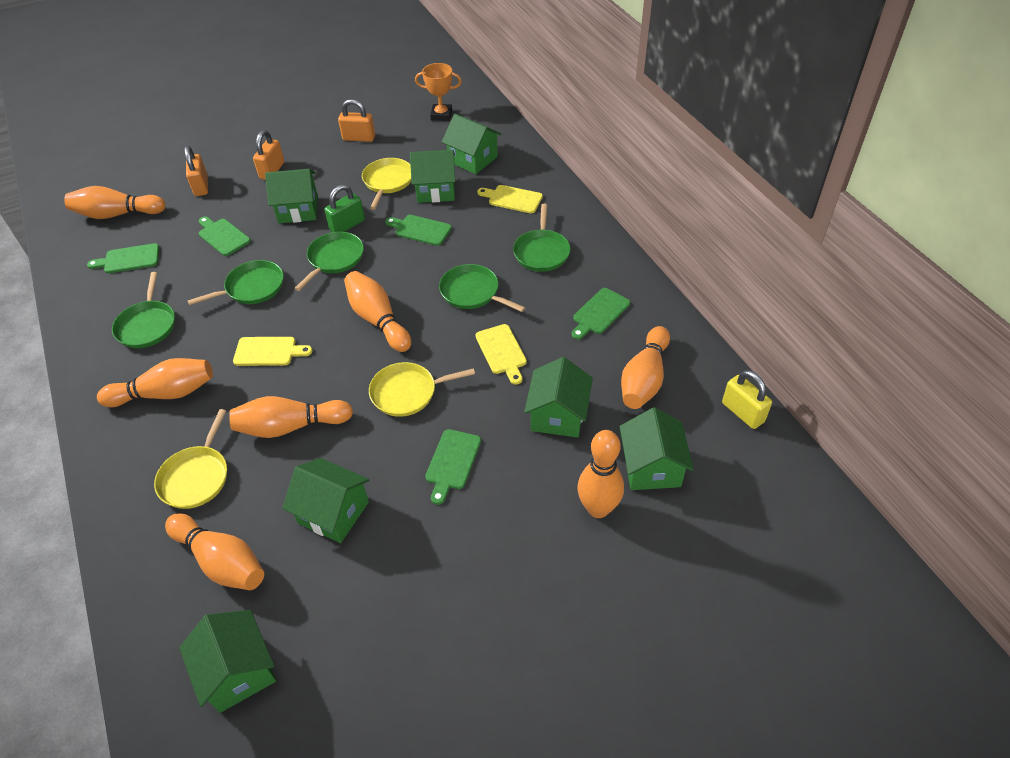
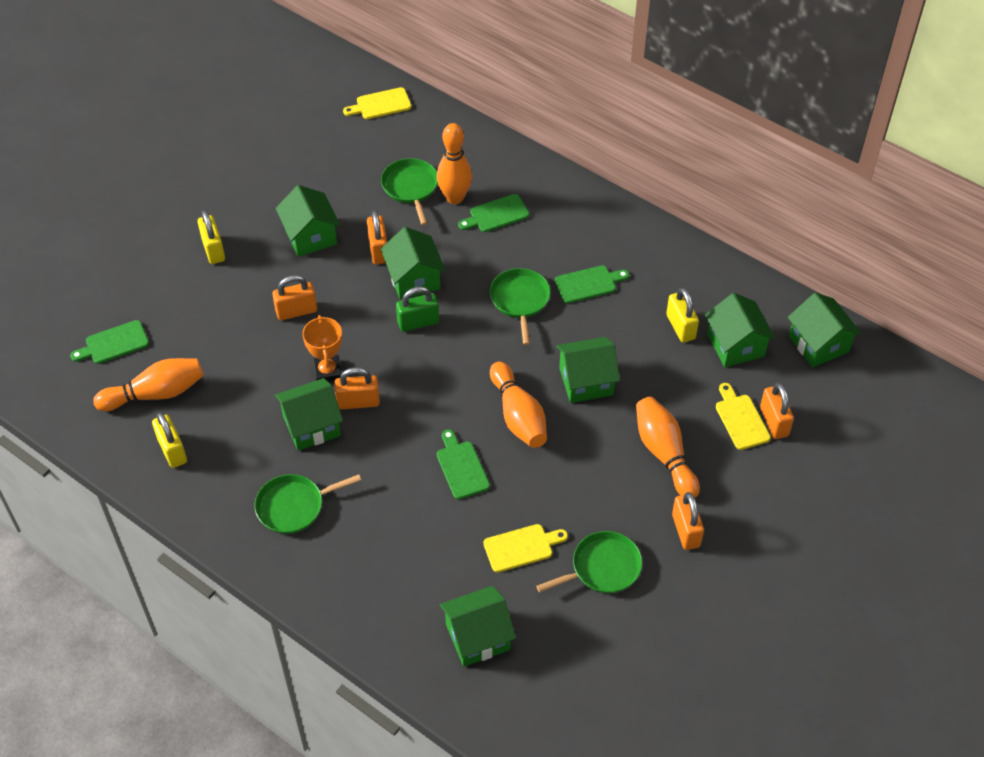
green cutting board: 5 -> 4
green pan: 5 -> 4
orange bowling pin: 7 -> 4
orange padlock: 3 -> 5
yellow padlock: 1 -> 3
yellow pan: 3 -> 0

